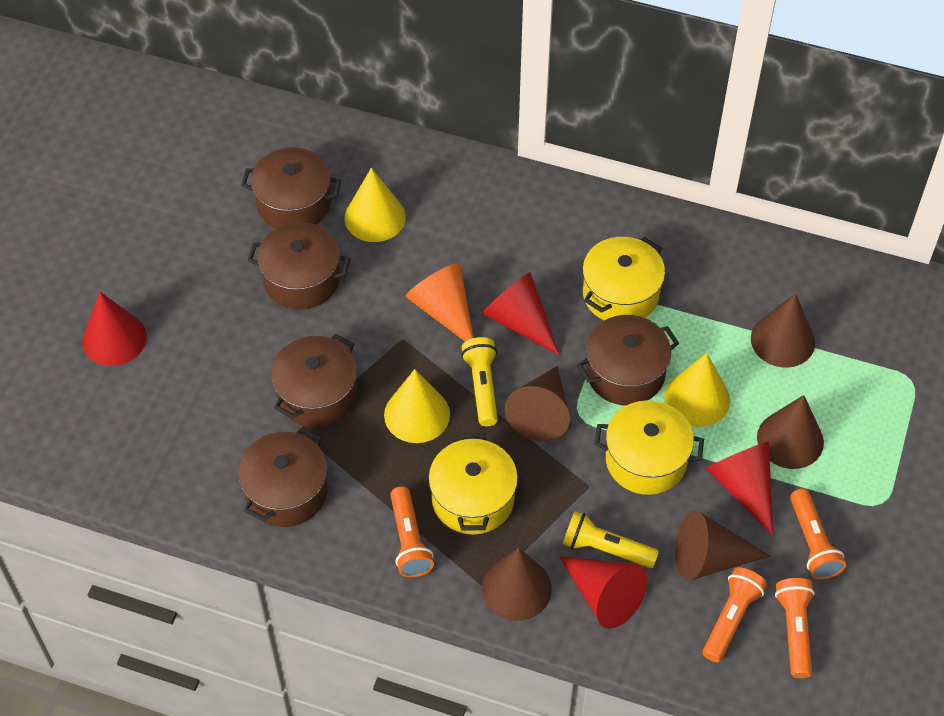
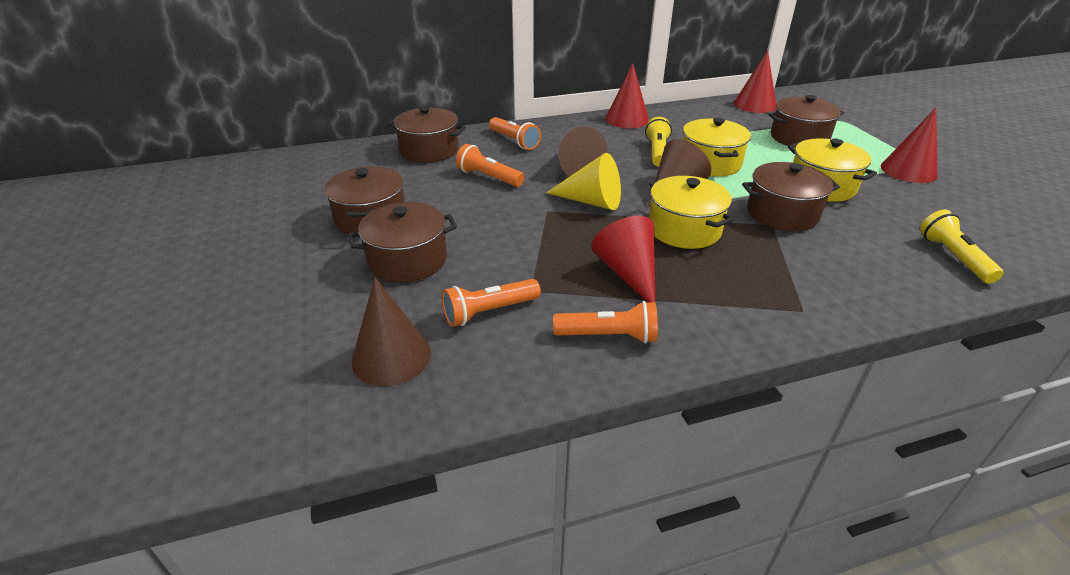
brown cone: 5 -> 3
orange cone: 1 -> 0
yellow cone: 3 -> 1

